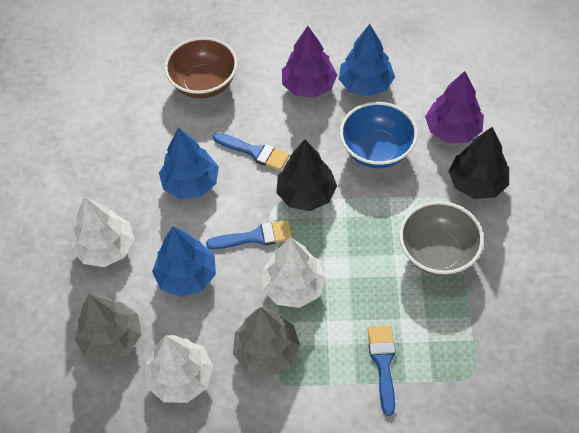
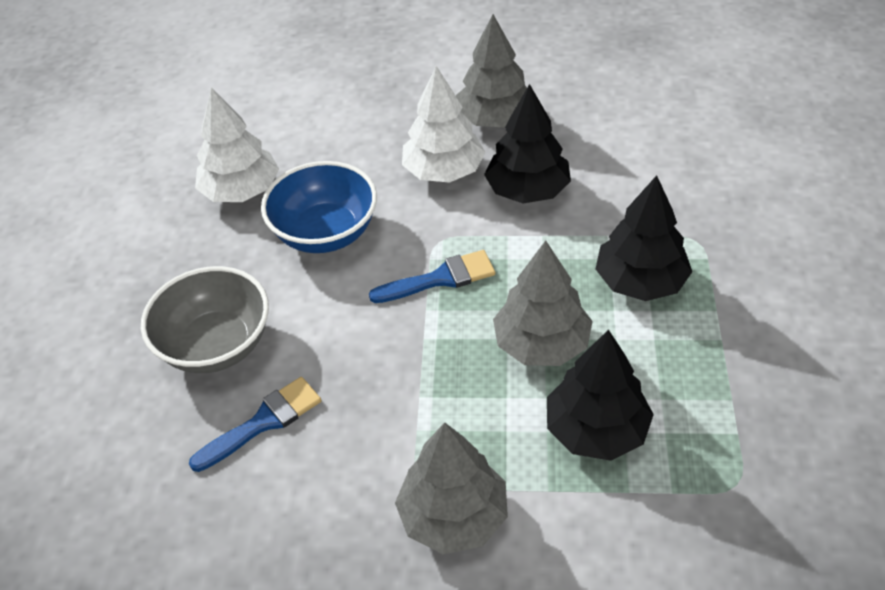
black tree: 2 -> 3
blue brush: 3 -> 2
blue tree: 3 -> 0
brown bowl: 1 -> 0
grey tree: 2 -> 3
purple tree: 2 -> 0
white tree: 3 -> 2

